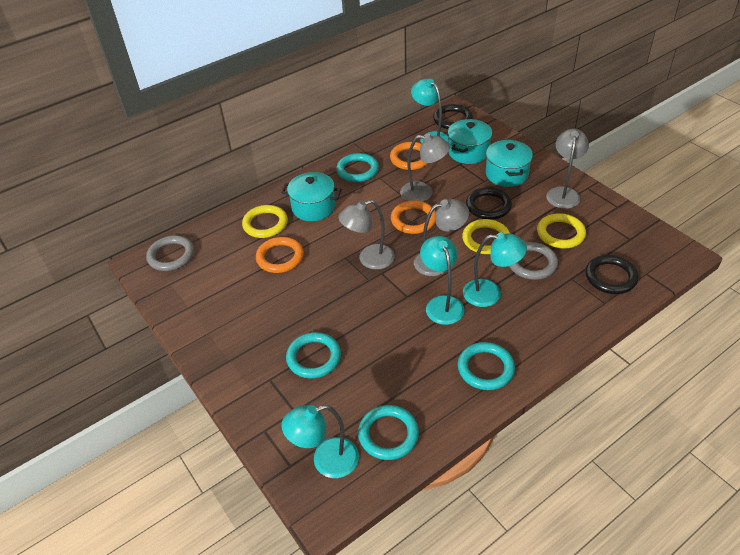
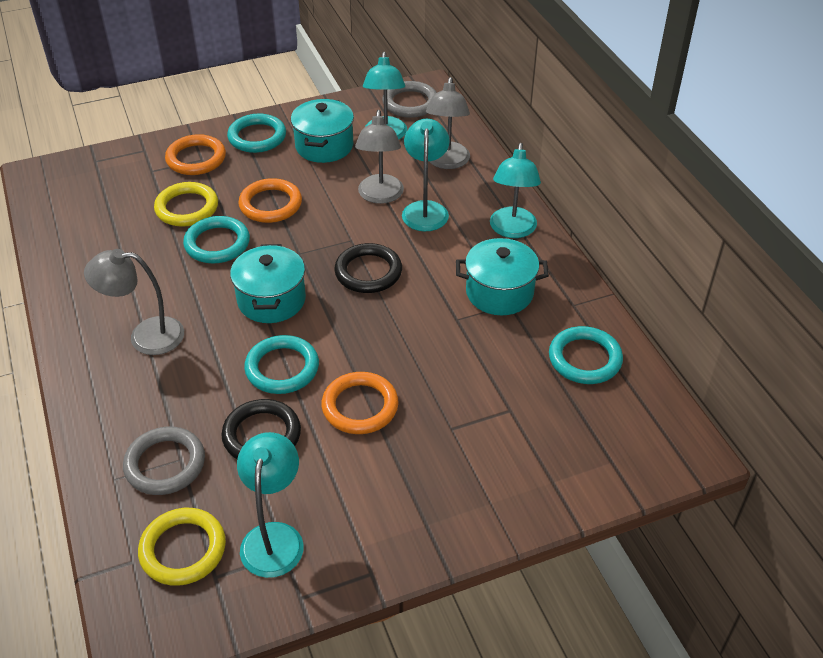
black ring: 3 -> 2
grey lamp: 4 -> 3
yellow ring: 3 -> 2

